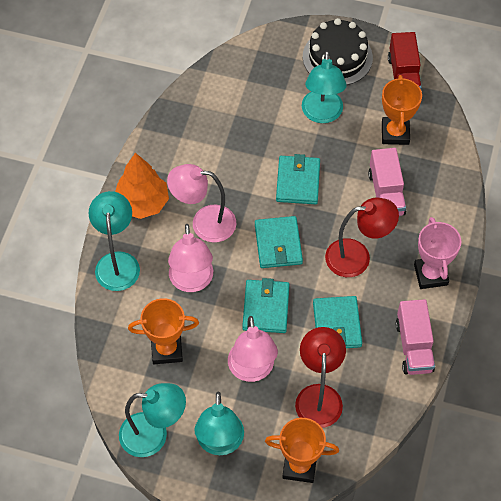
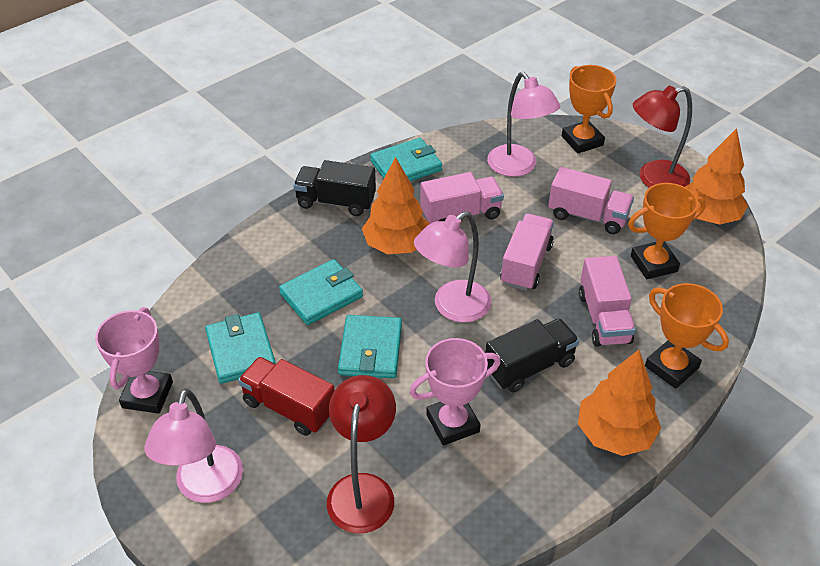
black cake: 1 -> 0
black truck: 0 -> 2
orange tree: 1 -> 3
pink trophy: 1 -> 2
pink truck: 2 -> 4
turquoise lamp: 4 -> 0

